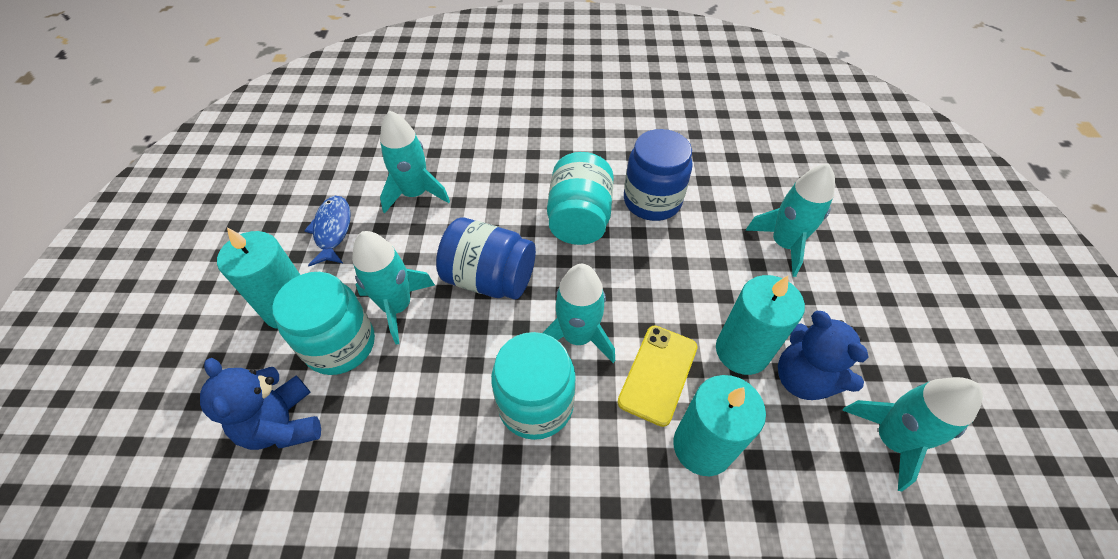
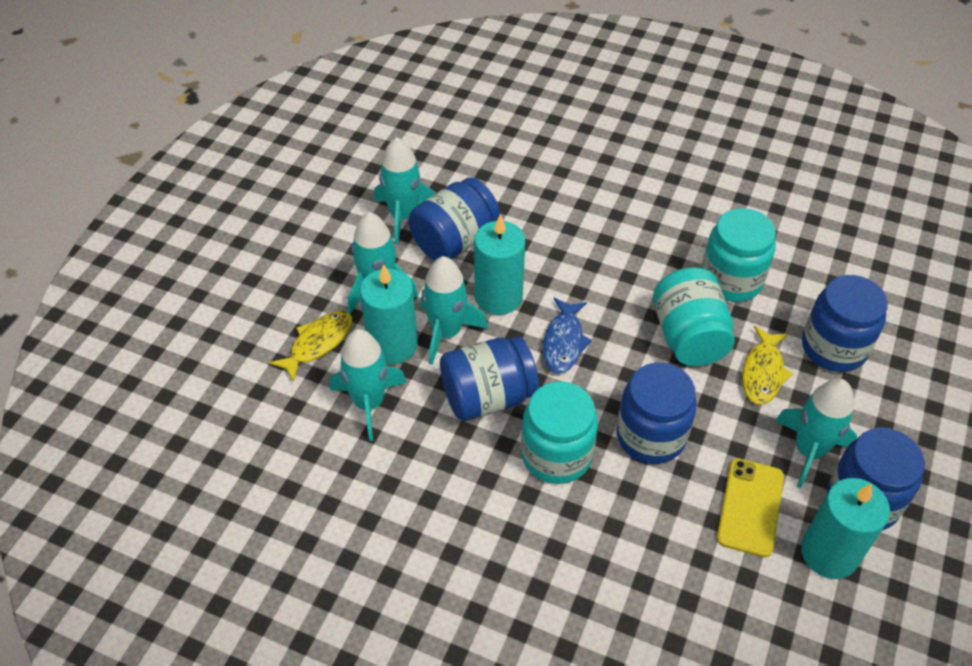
blue jar: 2 -> 5
blue teddy bear: 2 -> 0
yellow fish: 0 -> 2

